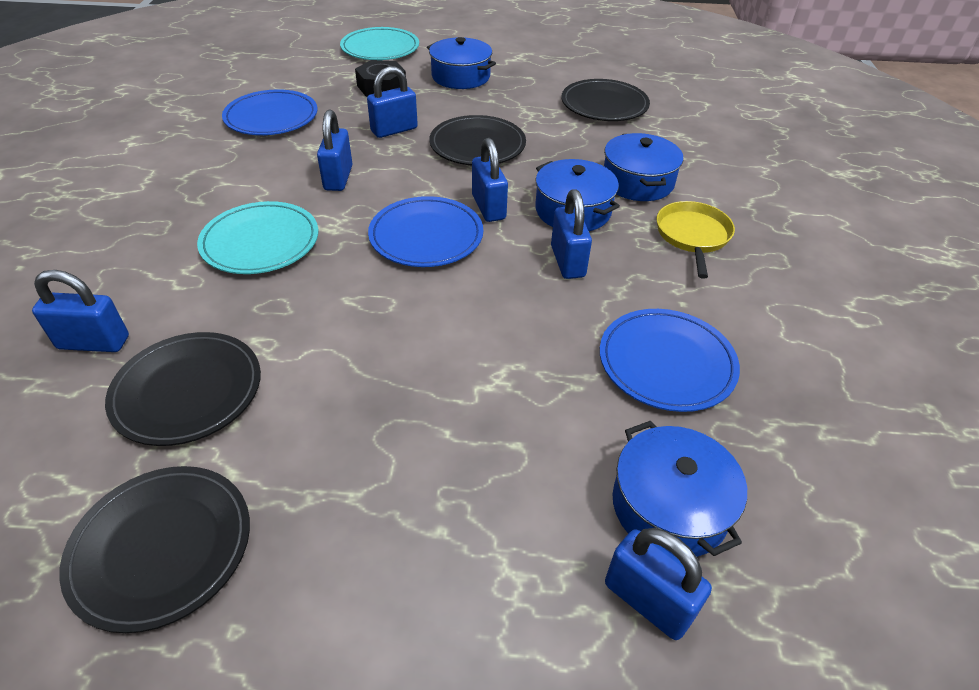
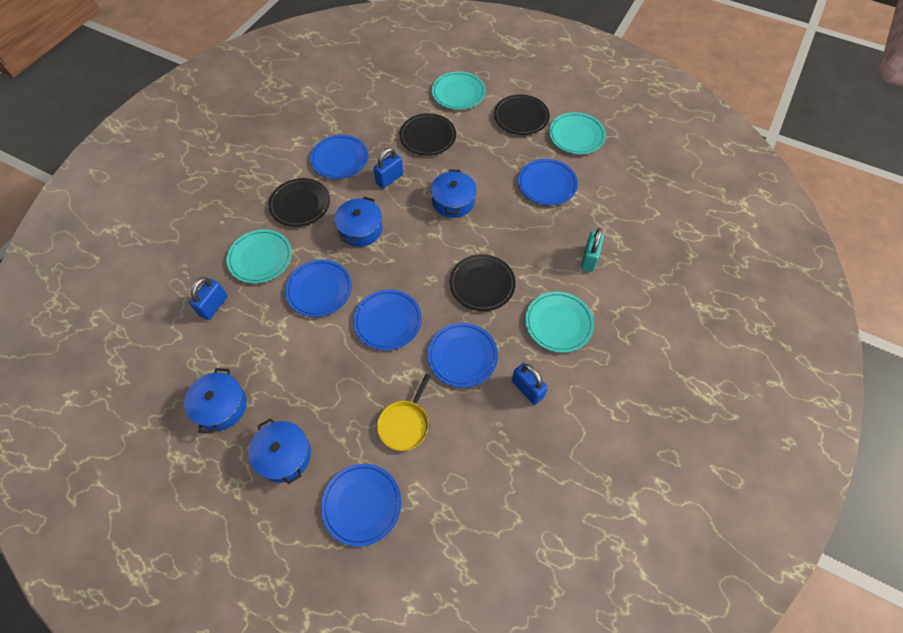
black nut: 1 -> 0
blue padlock: 6 -> 3
blue plate: 3 -> 6
turquoise padlock: 0 -> 1
turquoise plate: 2 -> 4

